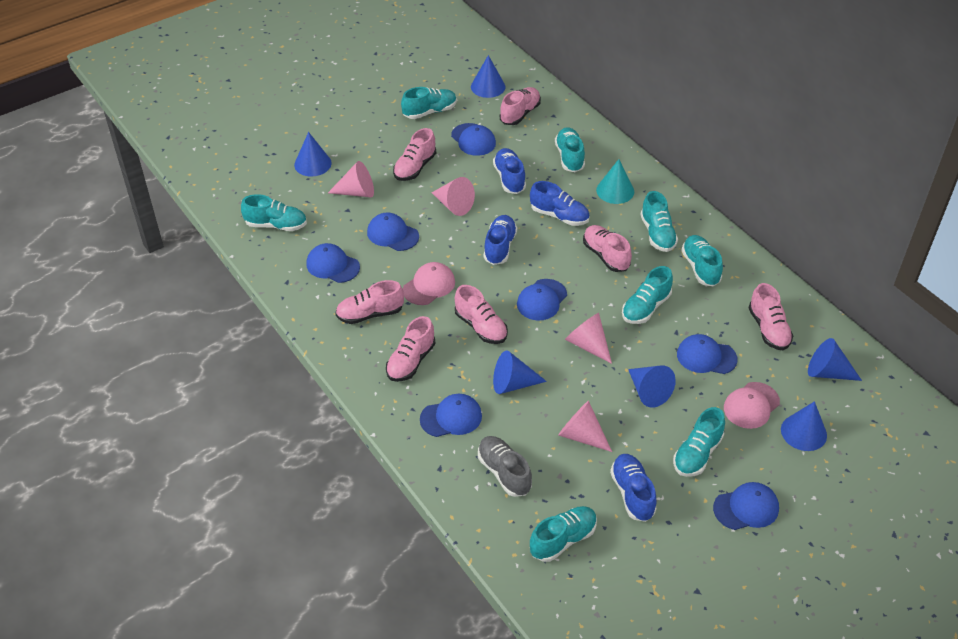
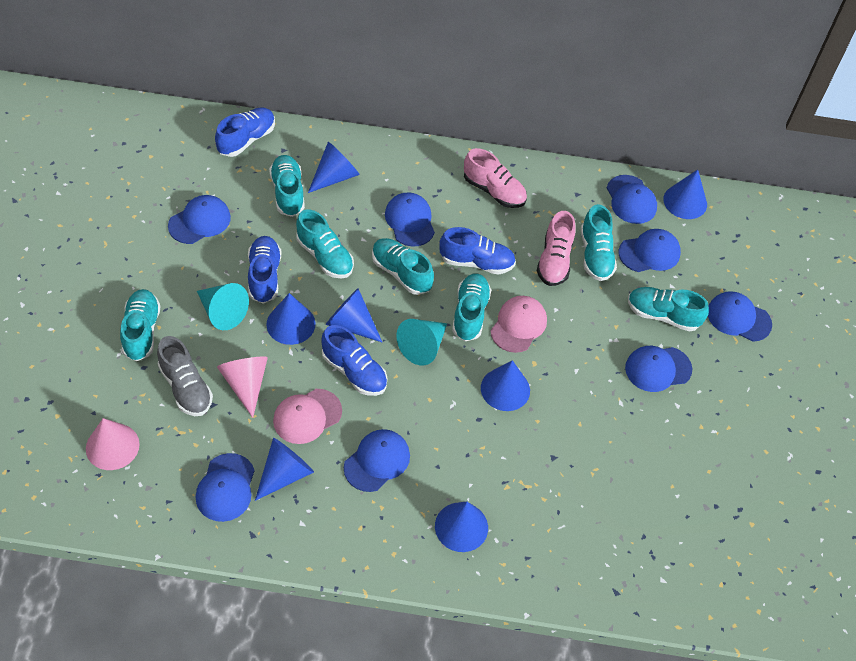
blue cap: 7 -> 8
blue cone: 6 -> 7
pink cone: 4 -> 2
pink shoe: 7 -> 2
turquoise cone: 1 -> 2
turquoise shoe: 8 -> 7

